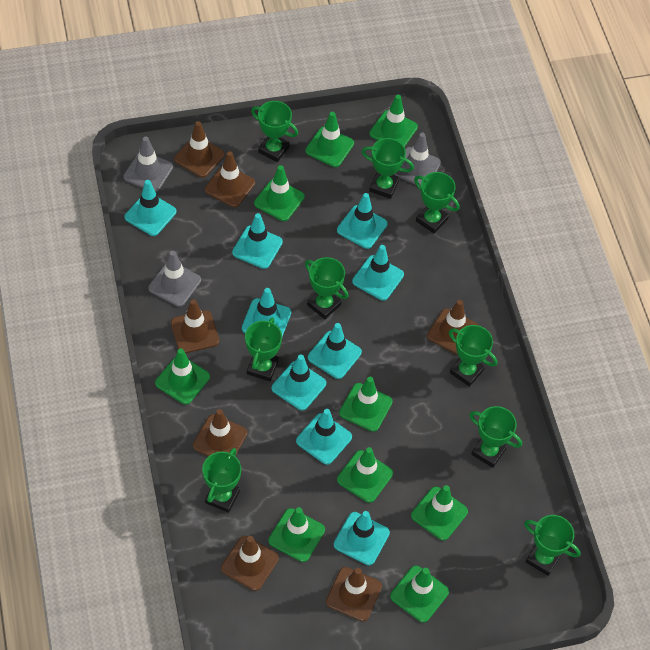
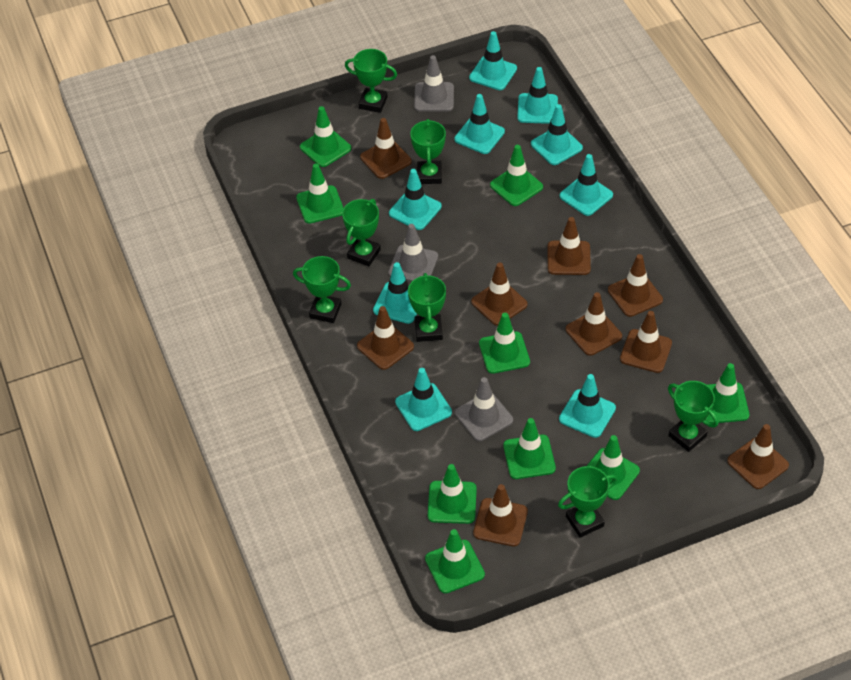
brown traffic cone: 7 -> 9
green trophy: 9 -> 7

